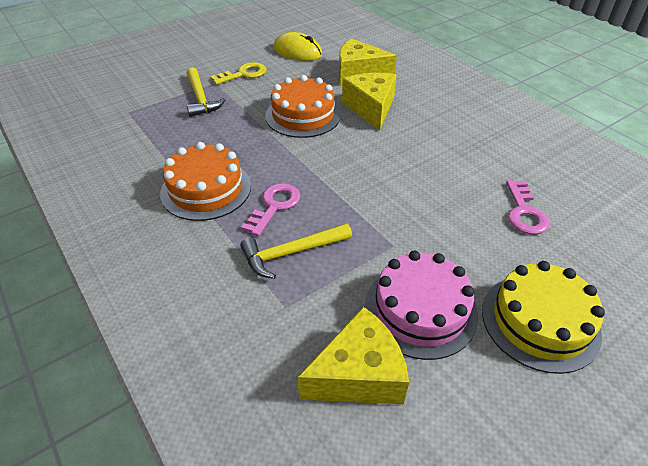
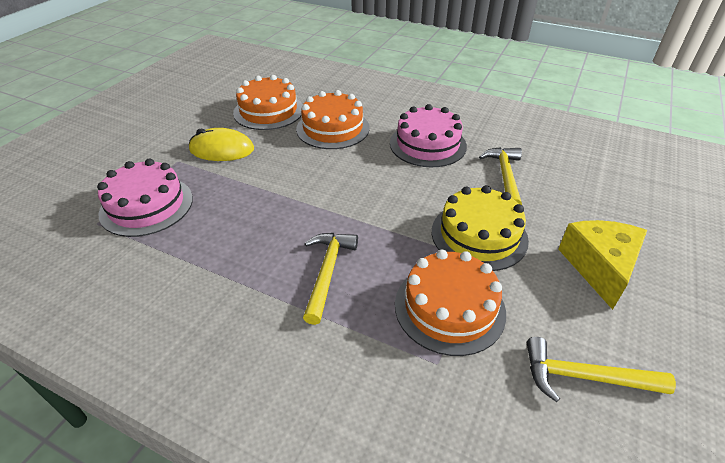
orange cake: 2 -> 3
pink cake: 1 -> 2
pink key: 2 -> 0
yellow cheese: 3 -> 1
yellow hammer: 2 -> 3
yellow key: 1 -> 0

